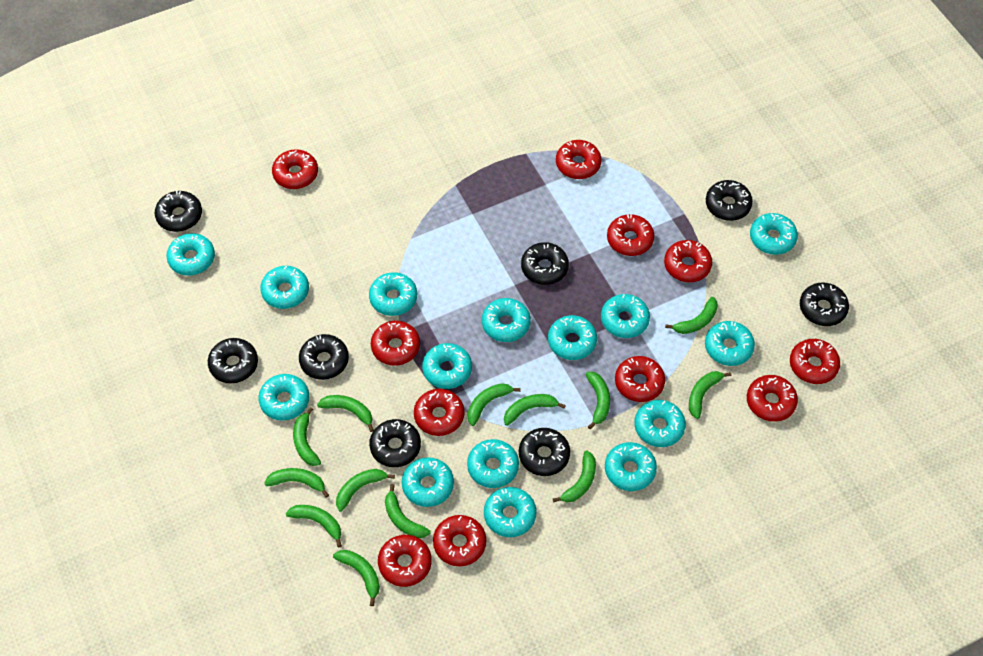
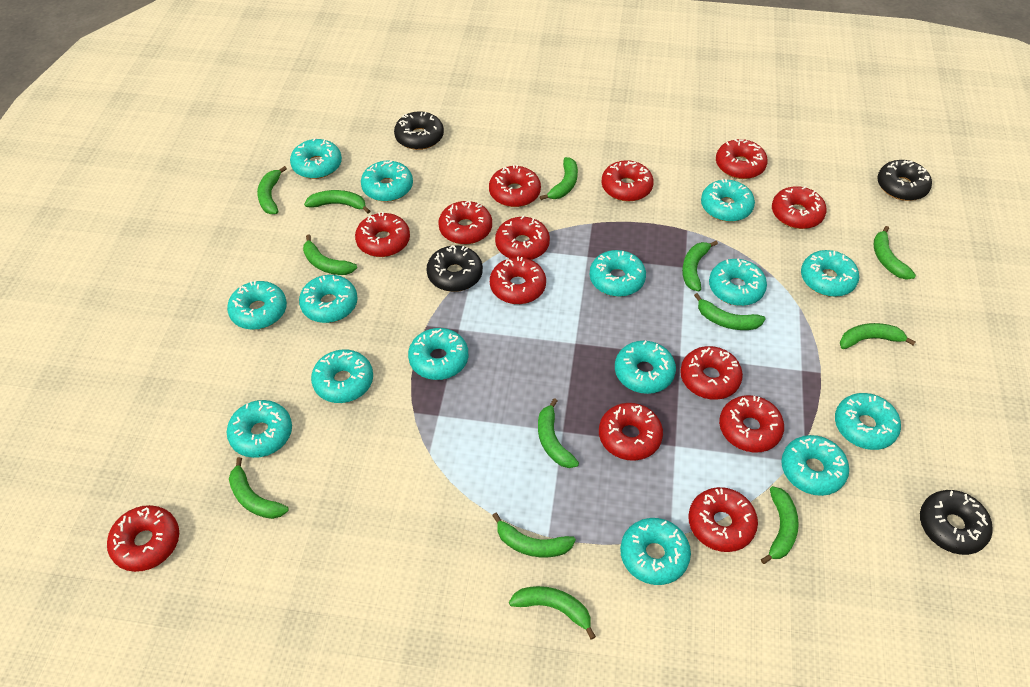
black donut: 8 -> 4
red donut: 11 -> 13

